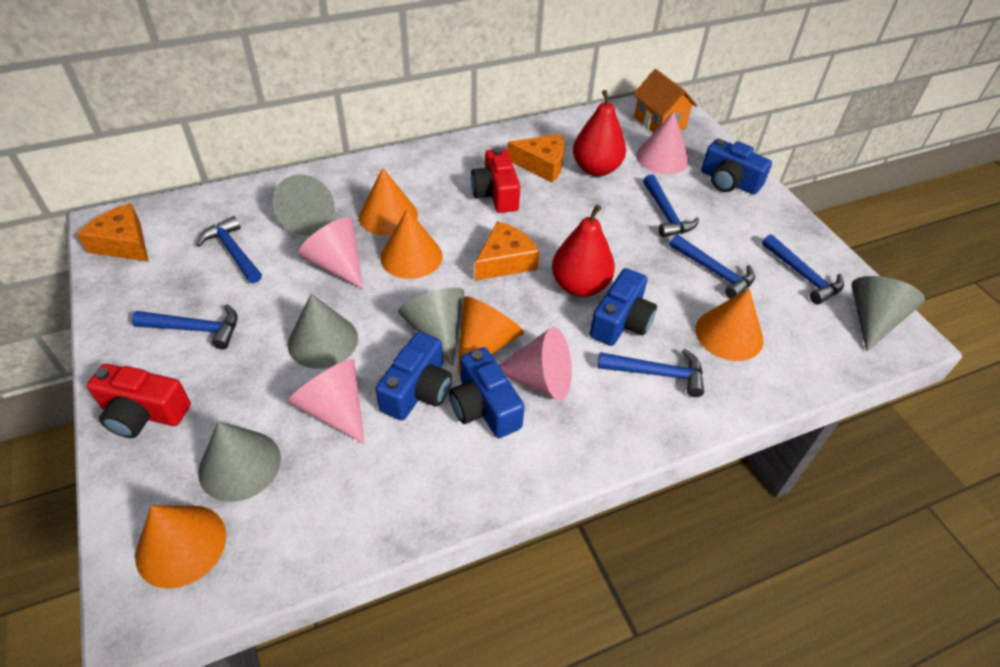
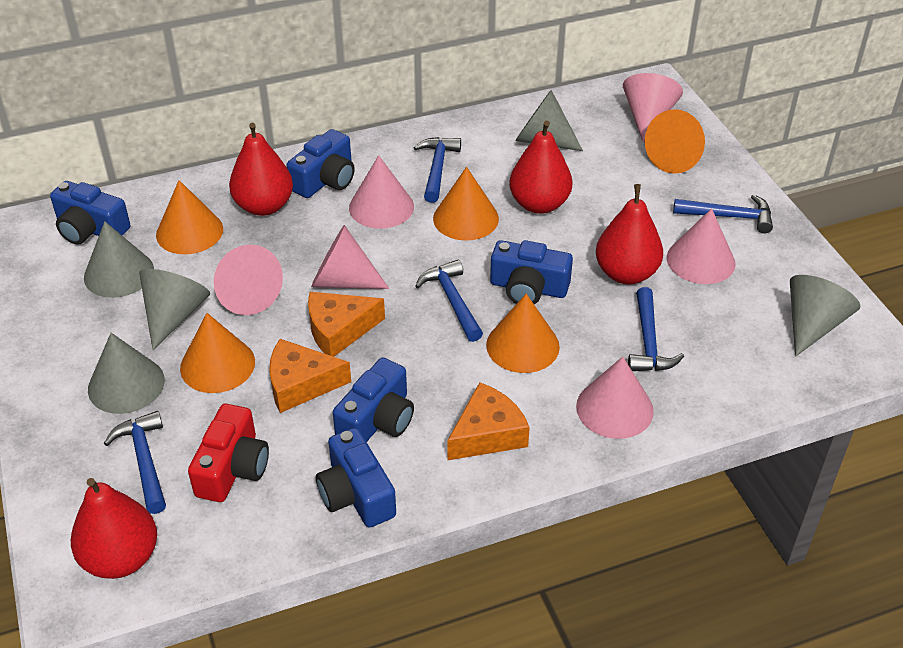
blue camera: 4 -> 5
blue hammer: 6 -> 5
orange house: 1 -> 0
pink cone: 4 -> 6
red camera: 2 -> 1
red pear: 2 -> 4

